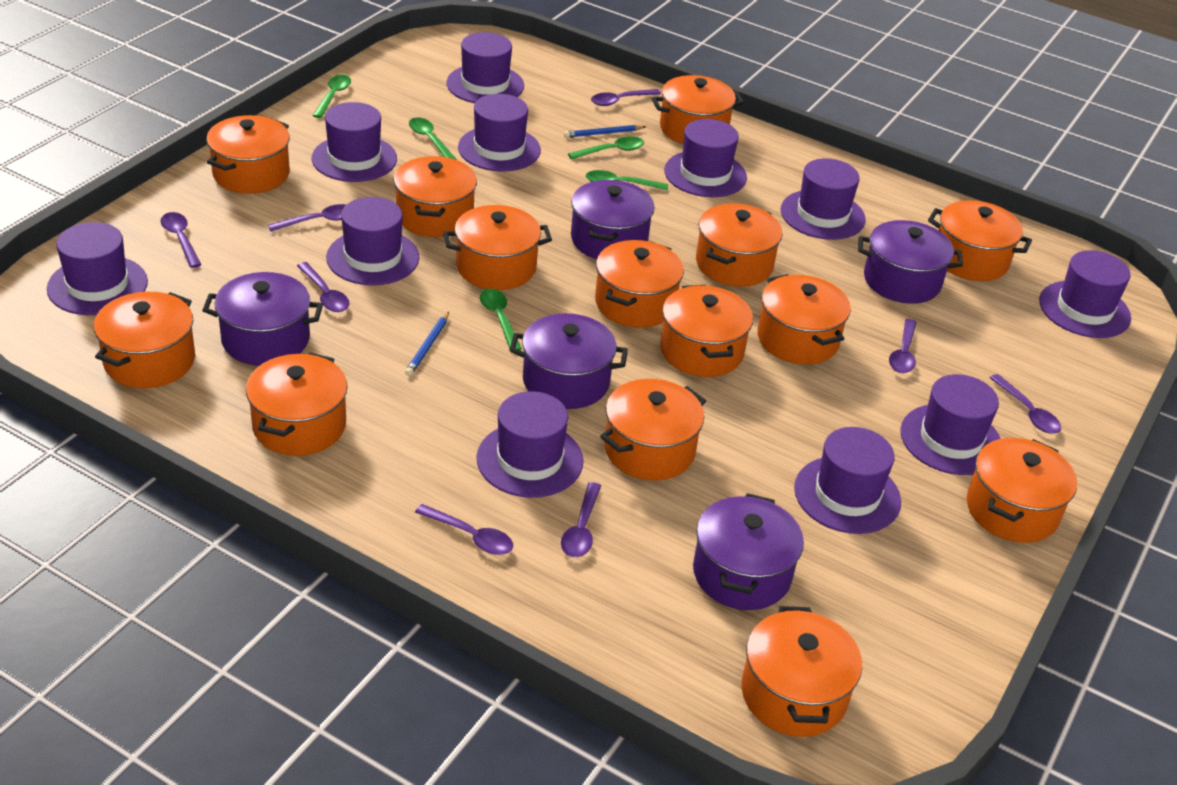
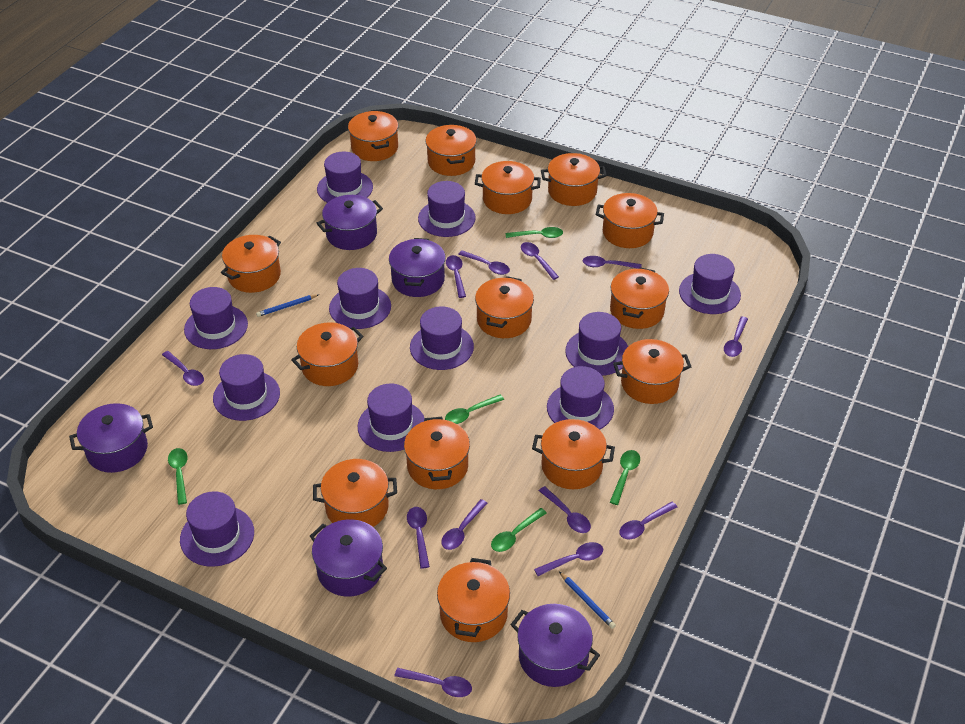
purple spoon: 8 -> 12

